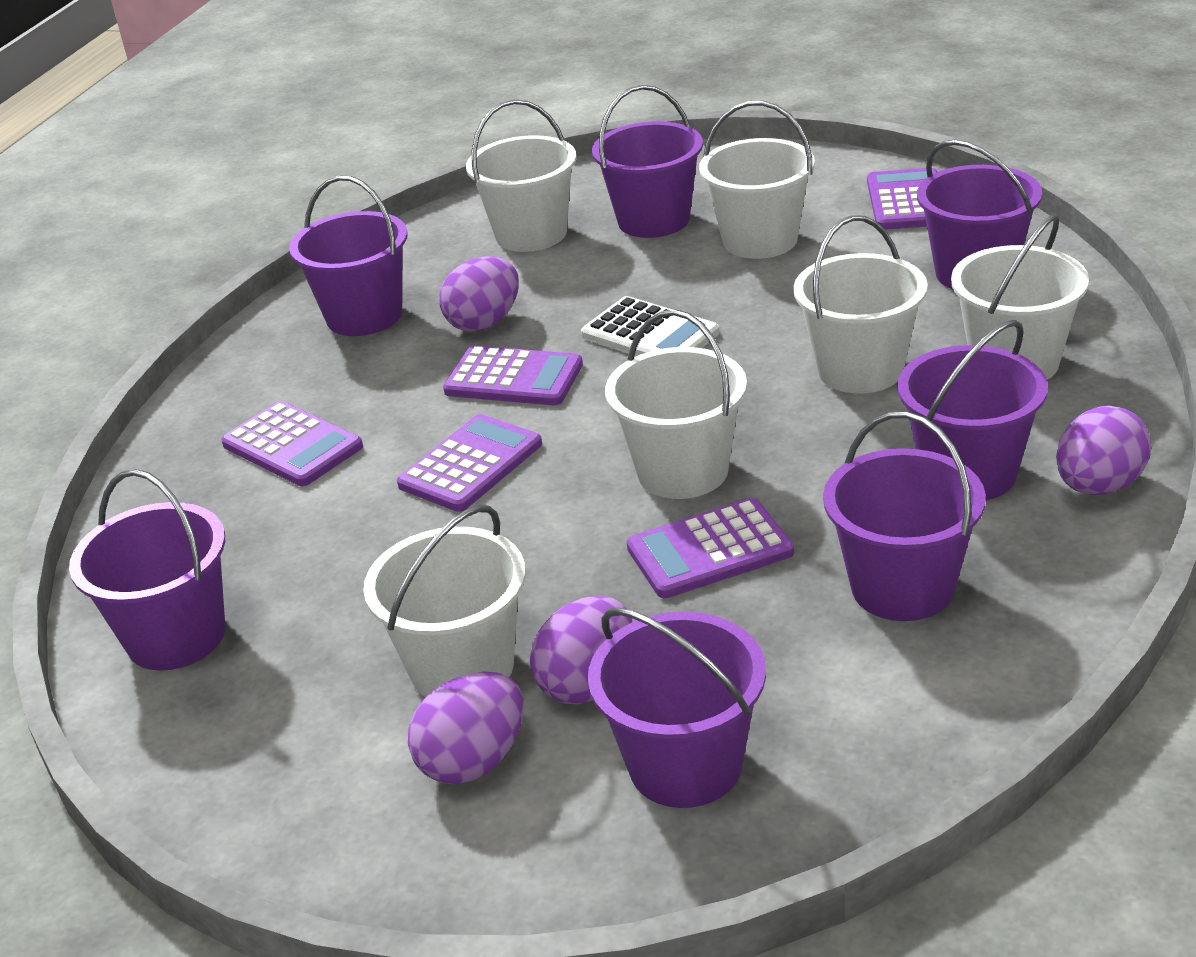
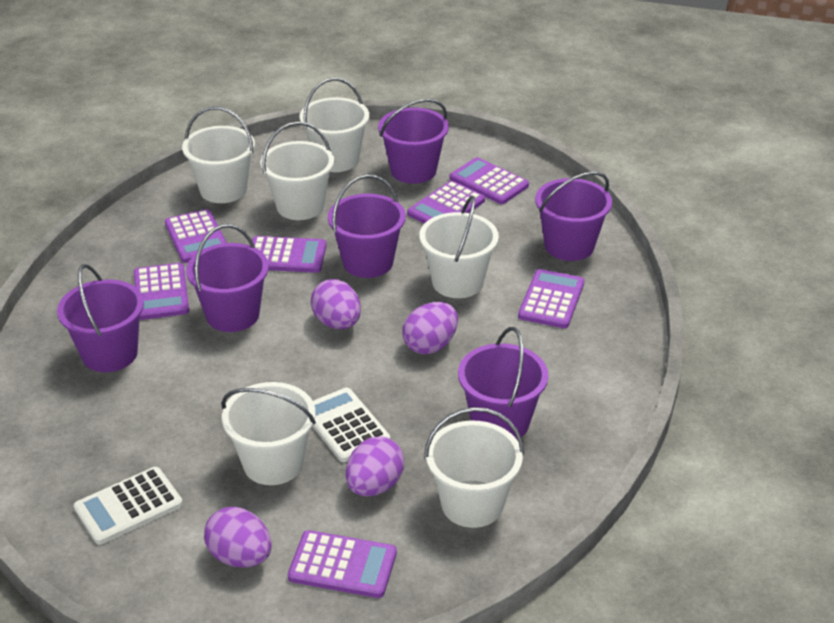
purple bucket: 7 -> 6
purple calculator: 5 -> 7
white calculator: 1 -> 2

